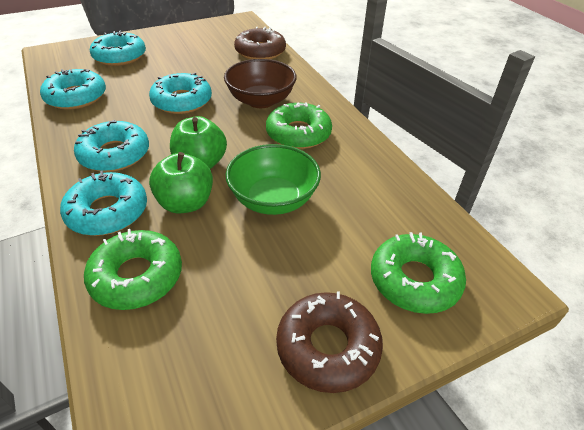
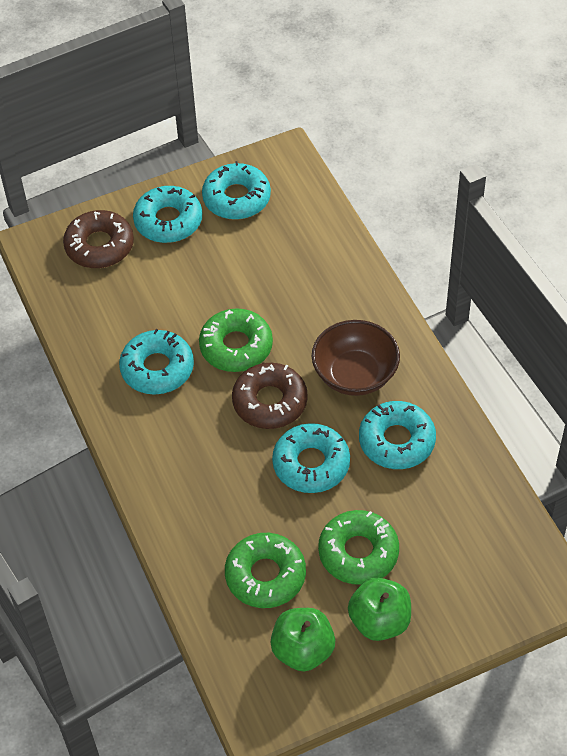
green bowl: 1 -> 0

